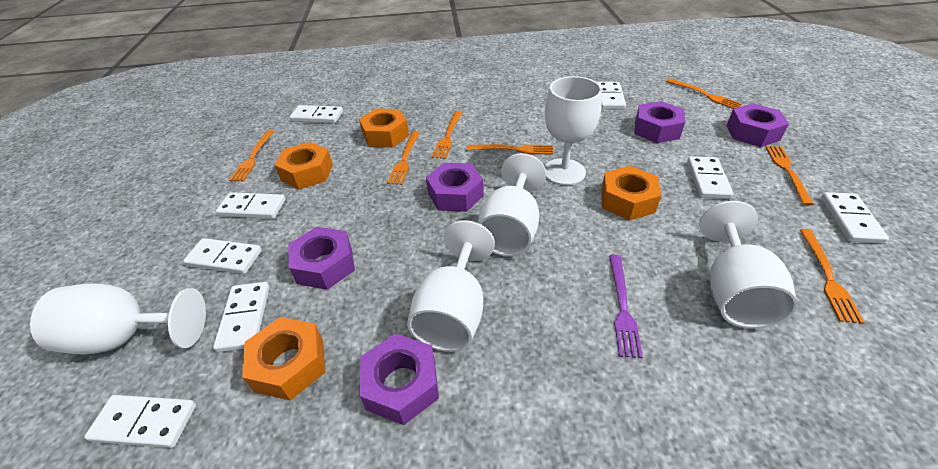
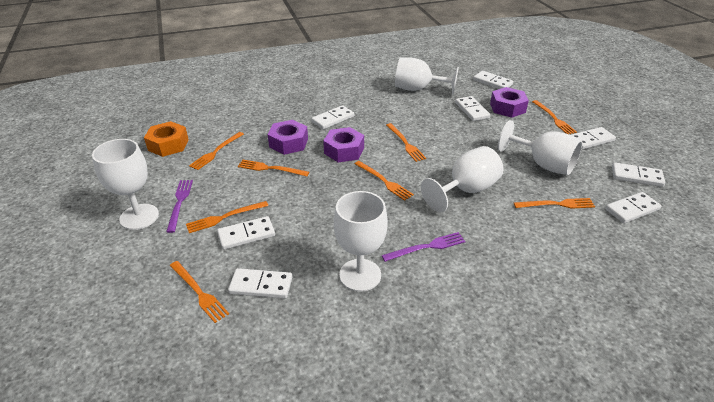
orange fork: 7 -> 8
orange nut: 4 -> 1
purple fork: 1 -> 2
purple nut: 5 -> 3

